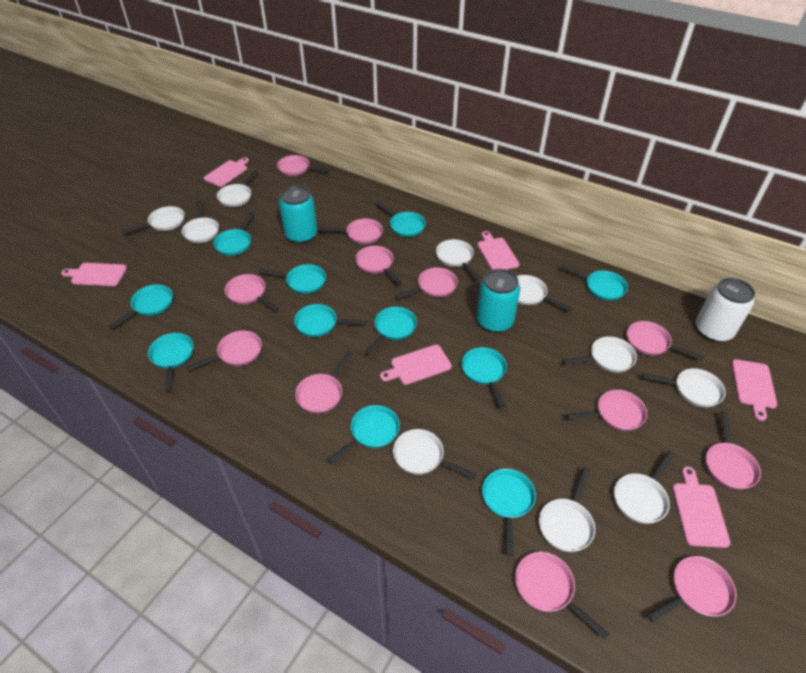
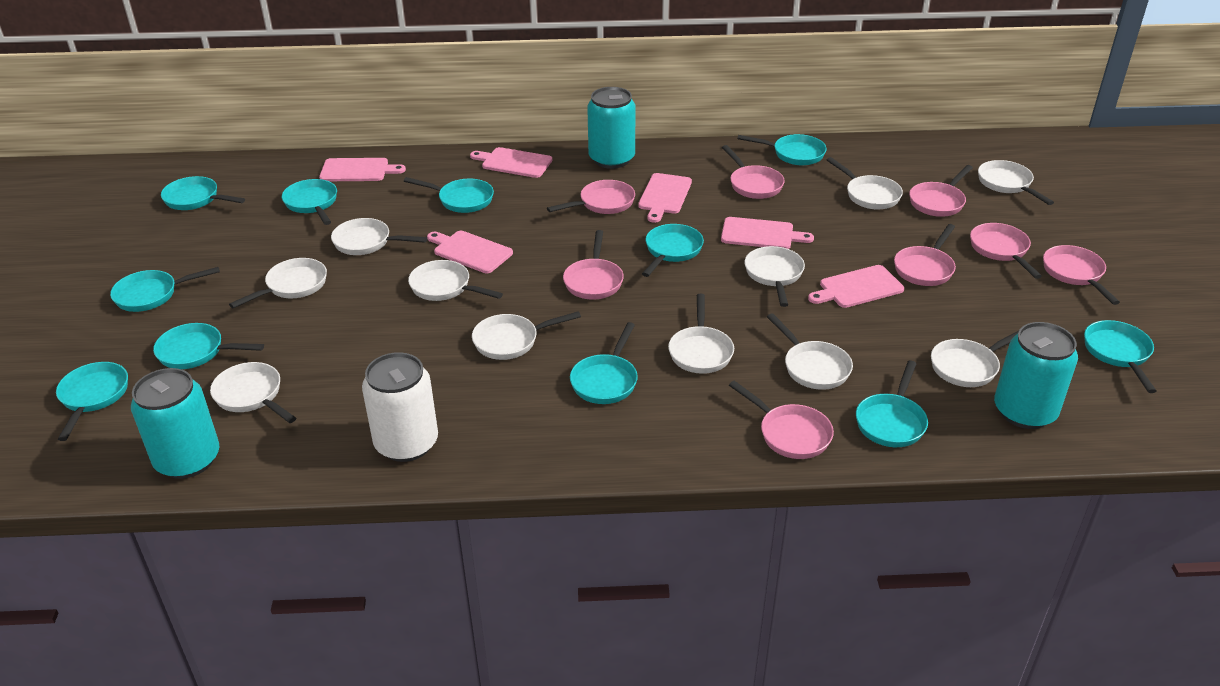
pink pan: 12 -> 8
turquoise can: 2 -> 3
white pan: 10 -> 11

